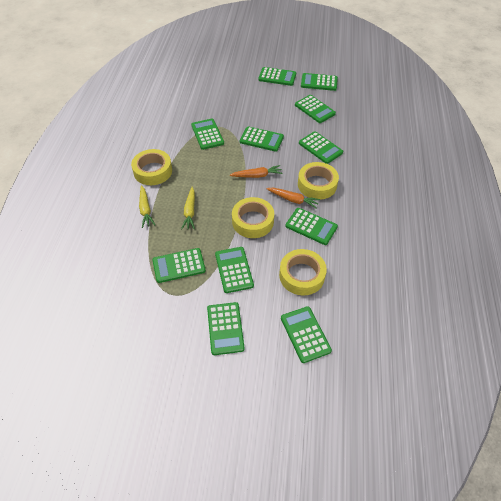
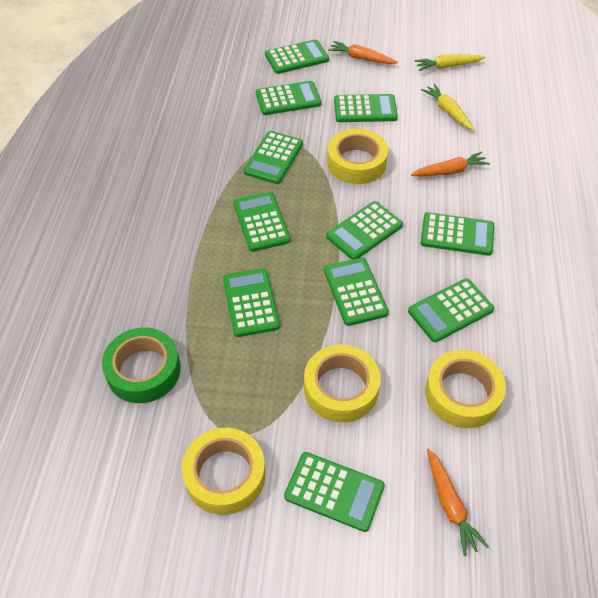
green tape: 0 -> 1
orange carrot: 2 -> 3

